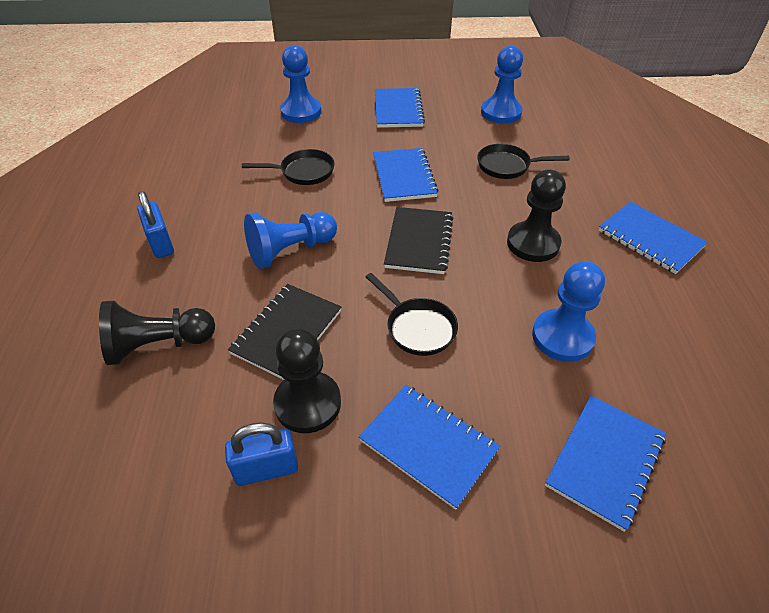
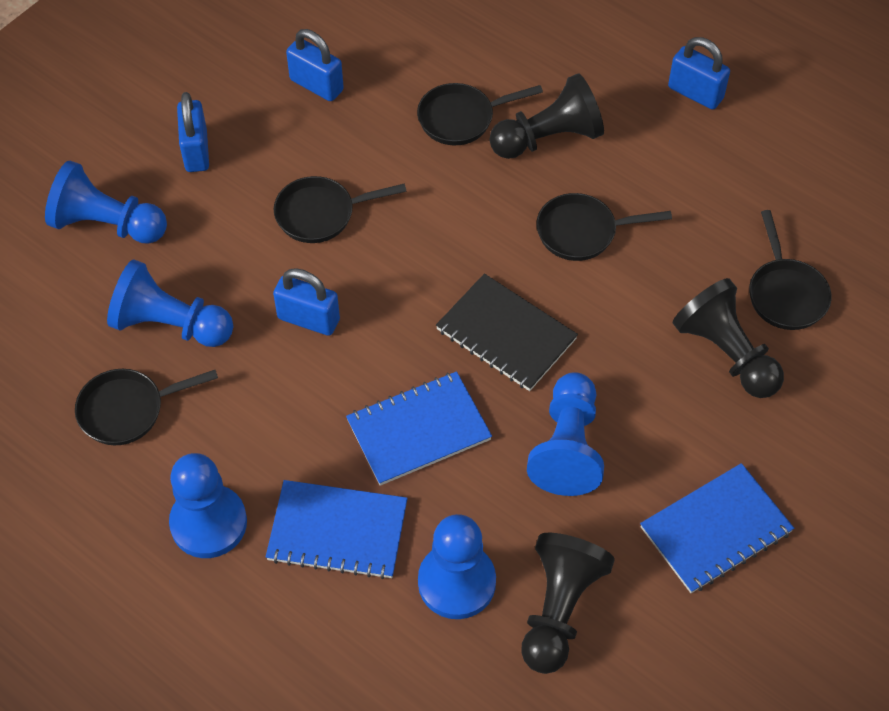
black notebook: 2 -> 1
black pan: 3 -> 5
blue notebook: 5 -> 3
blue padlock: 2 -> 4
blue pawn: 4 -> 5

